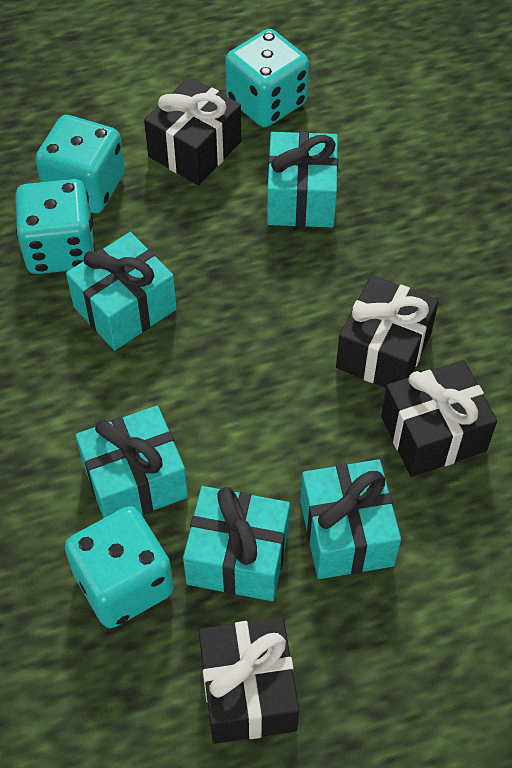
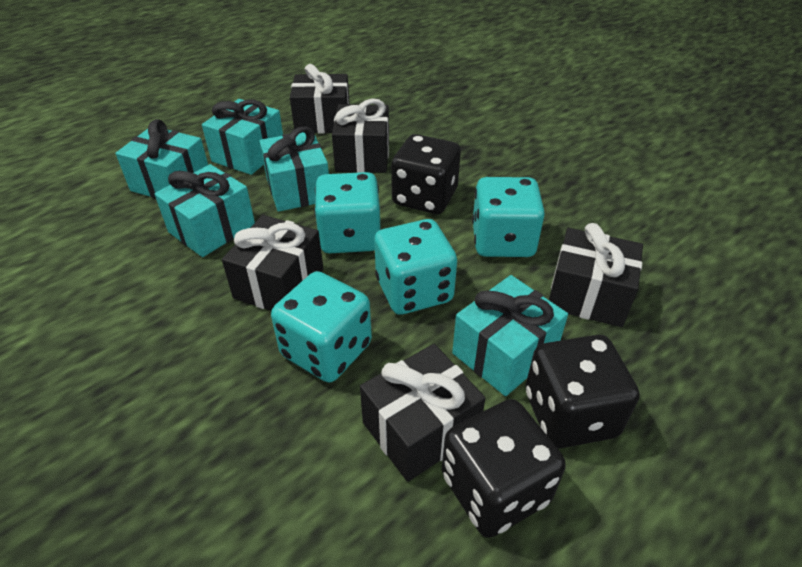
black dice: 0 -> 3
black gift: 4 -> 5

